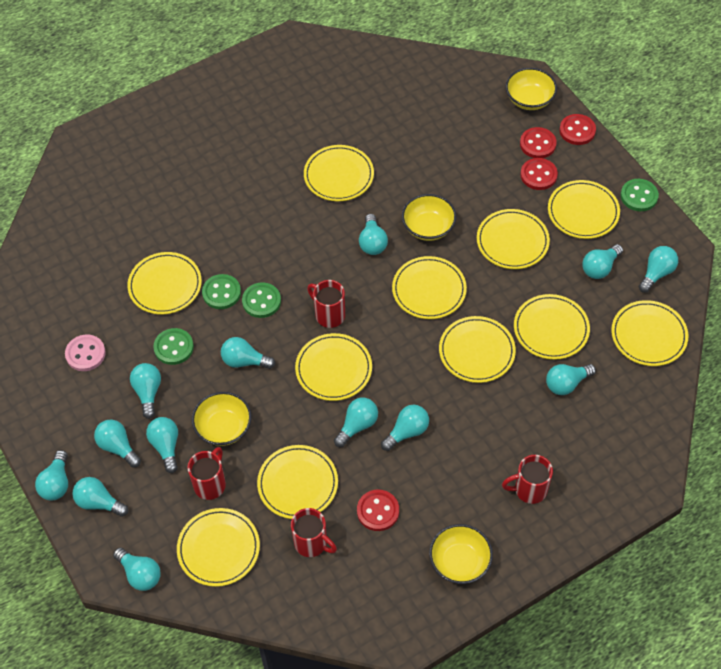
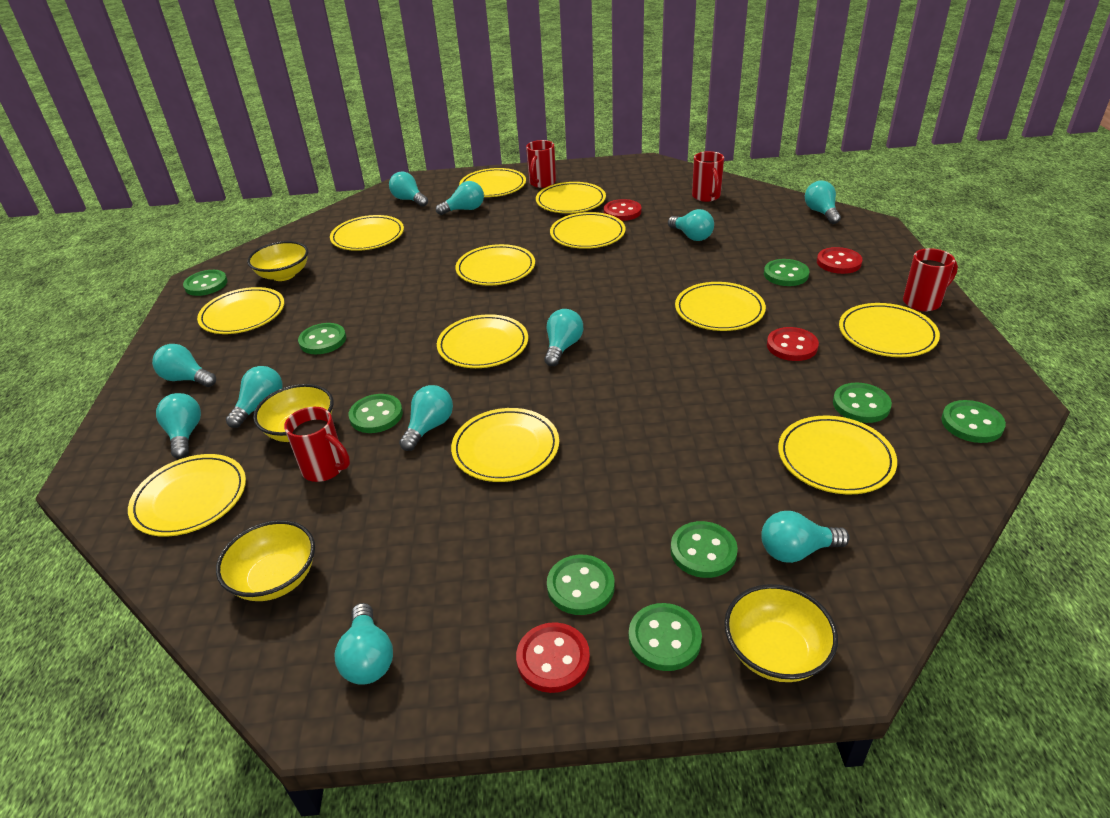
green button: 4 -> 9
pink button: 1 -> 0
turquoise light bulb: 13 -> 11
yellow plate: 11 -> 12

